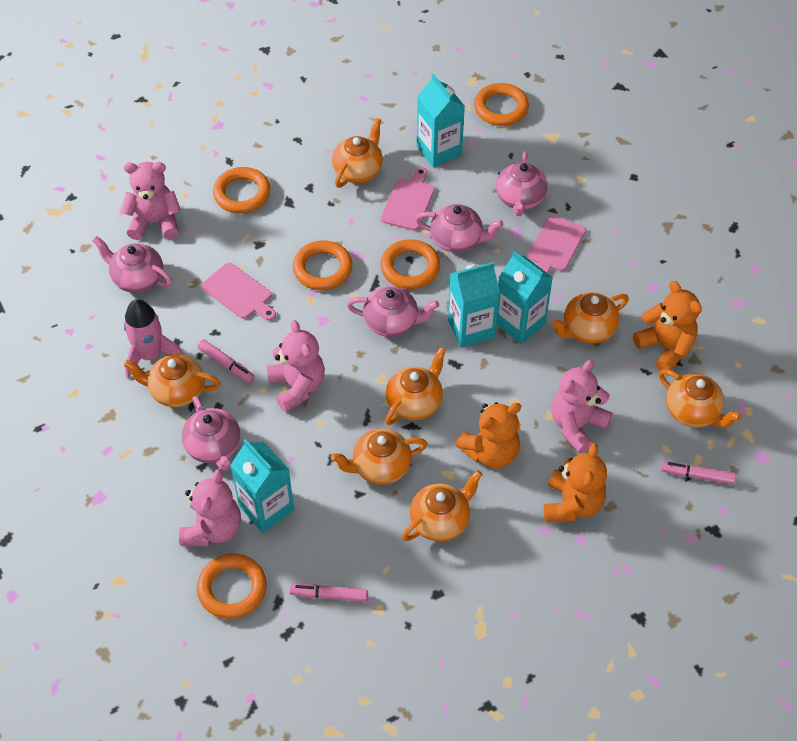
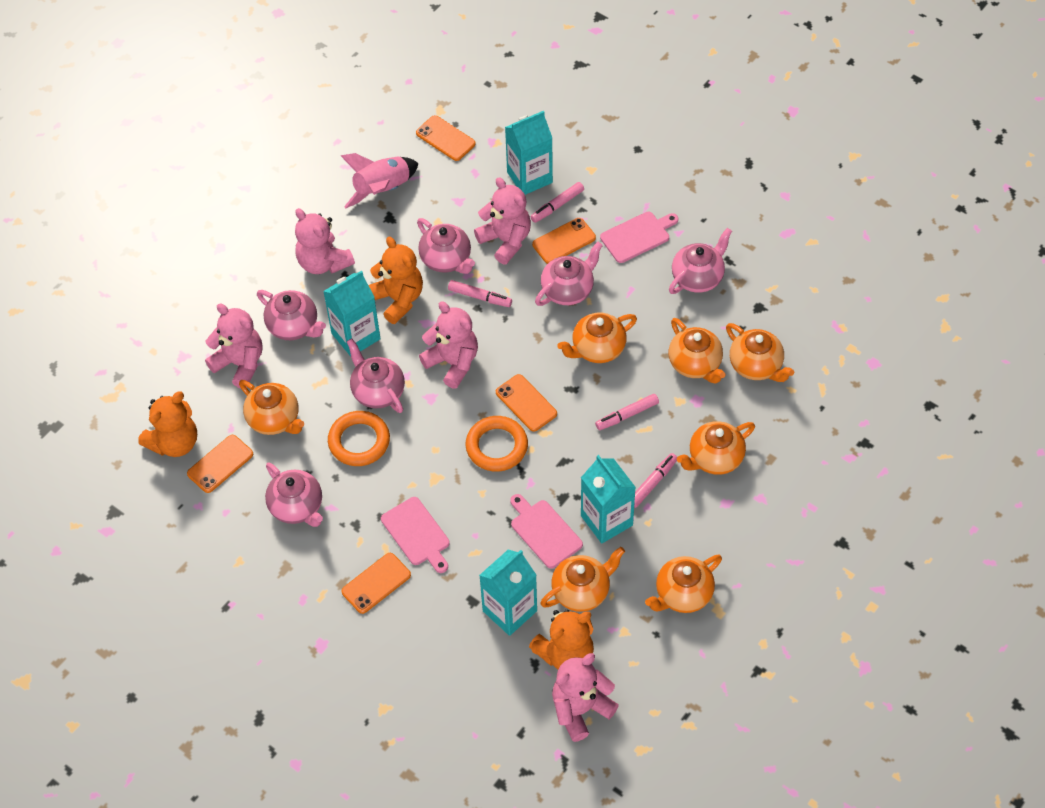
orange phone: 0 -> 5
orange ring: 5 -> 2
pink marker: 3 -> 4
pink teapot: 5 -> 6
pink teddy bear: 4 -> 5

